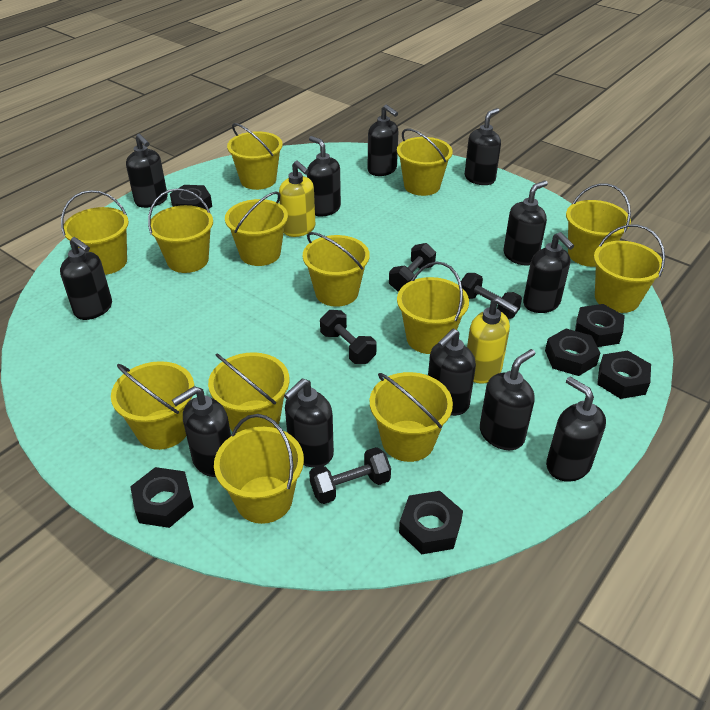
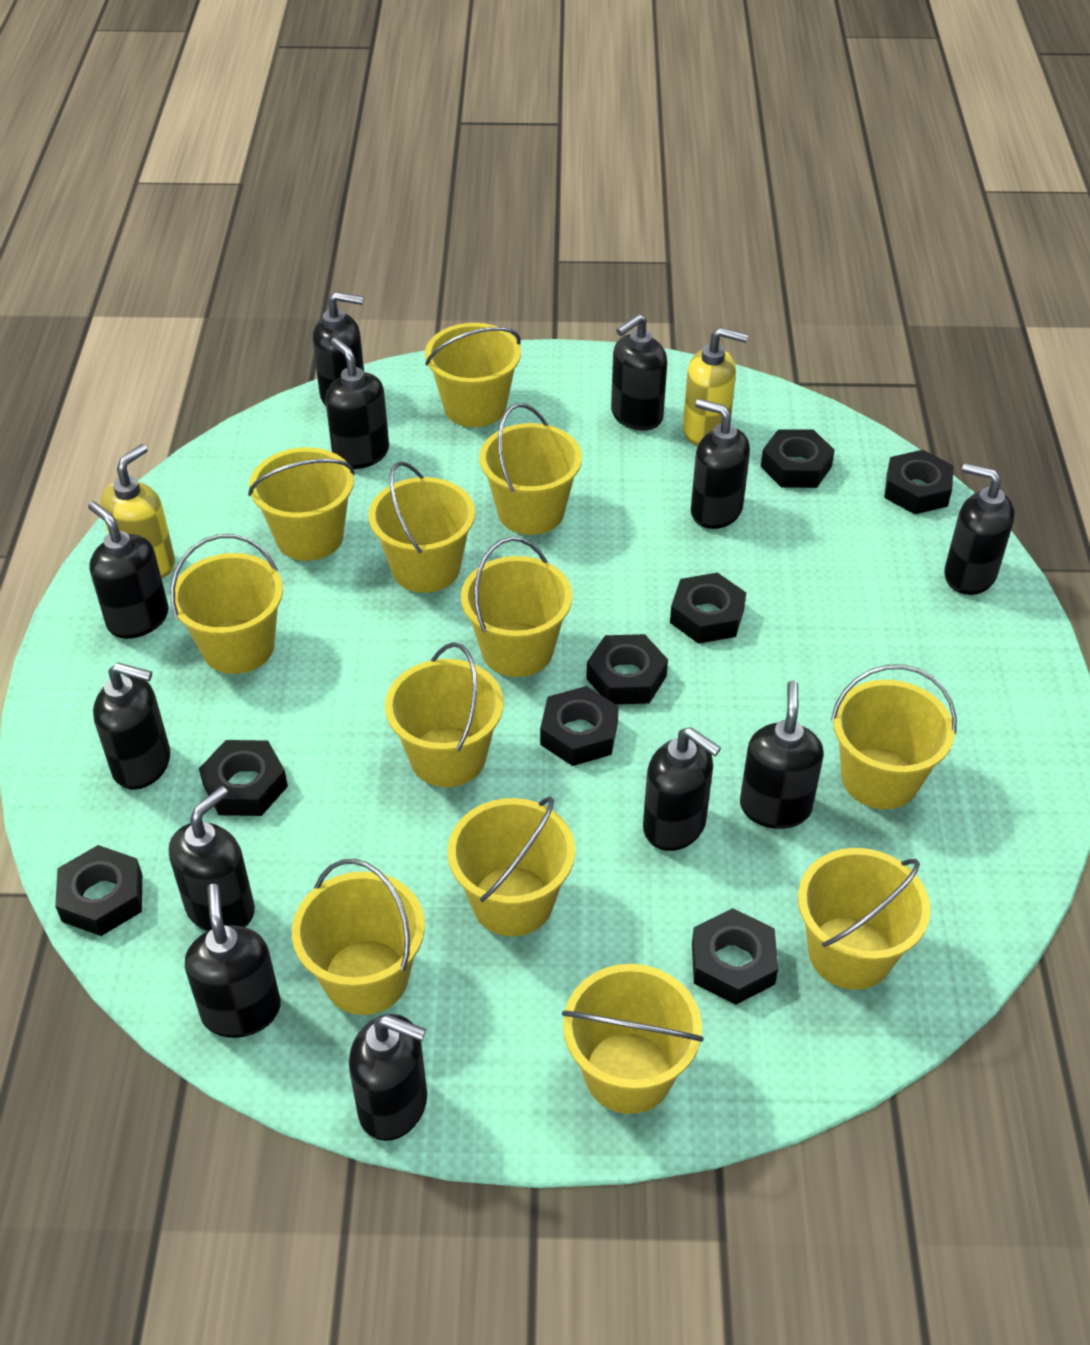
black dumbbell: 4 -> 0
black nut: 6 -> 8
yellow bucket: 13 -> 12

